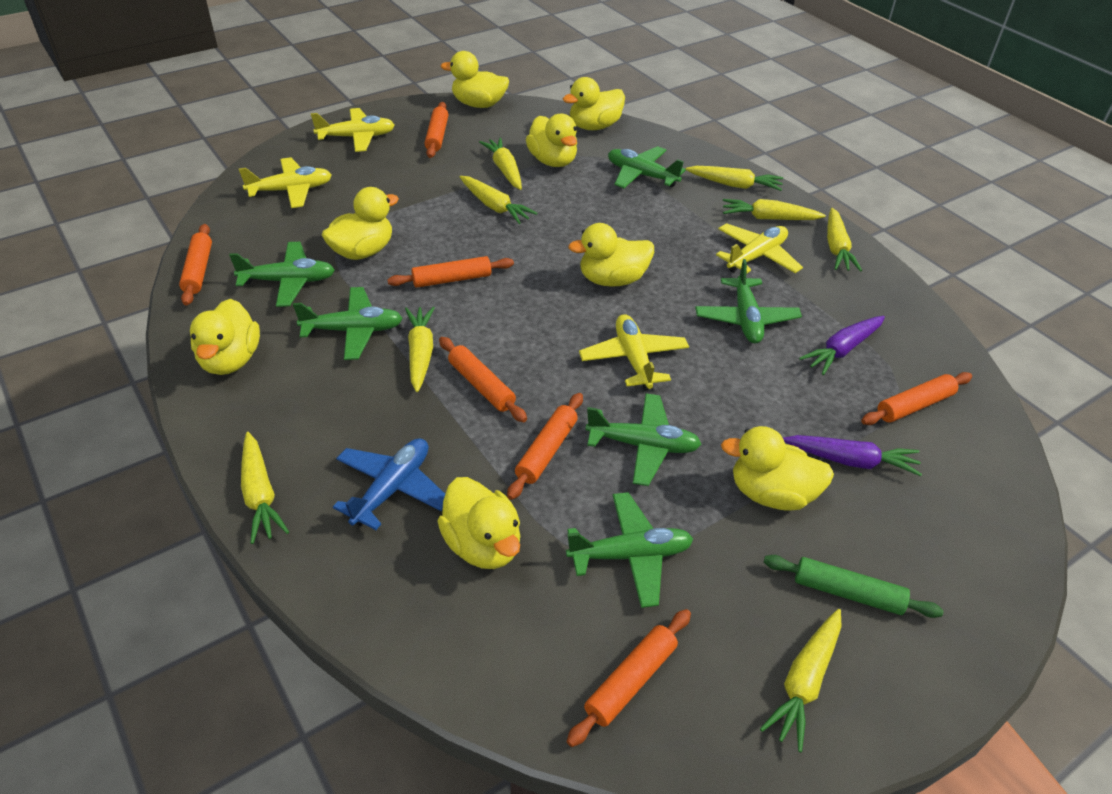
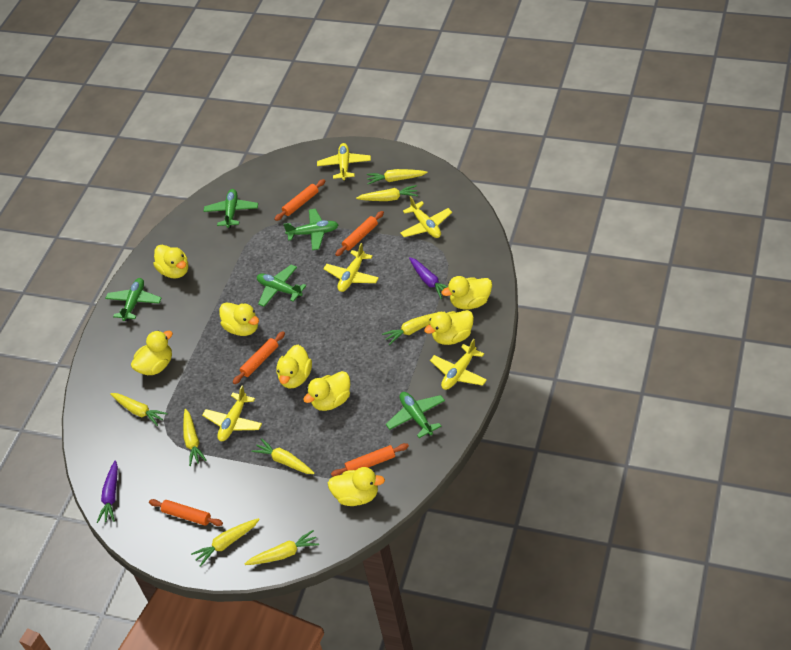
blue plane: 1 -> 0
green plane: 6 -> 5
green rolling pin: 1 -> 0
orange rolling pin: 7 -> 5
yellow plane: 4 -> 5

